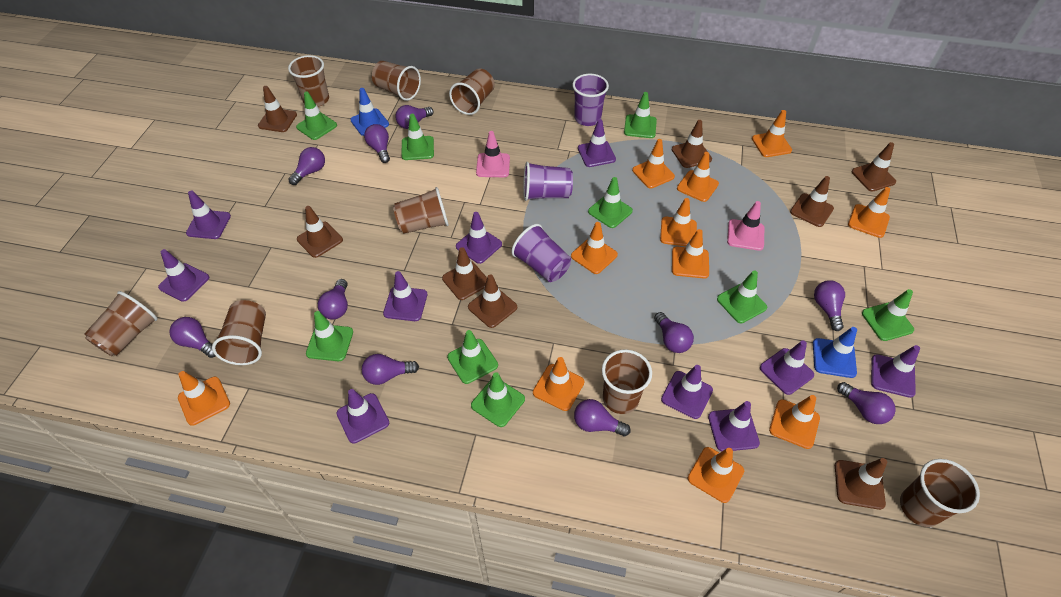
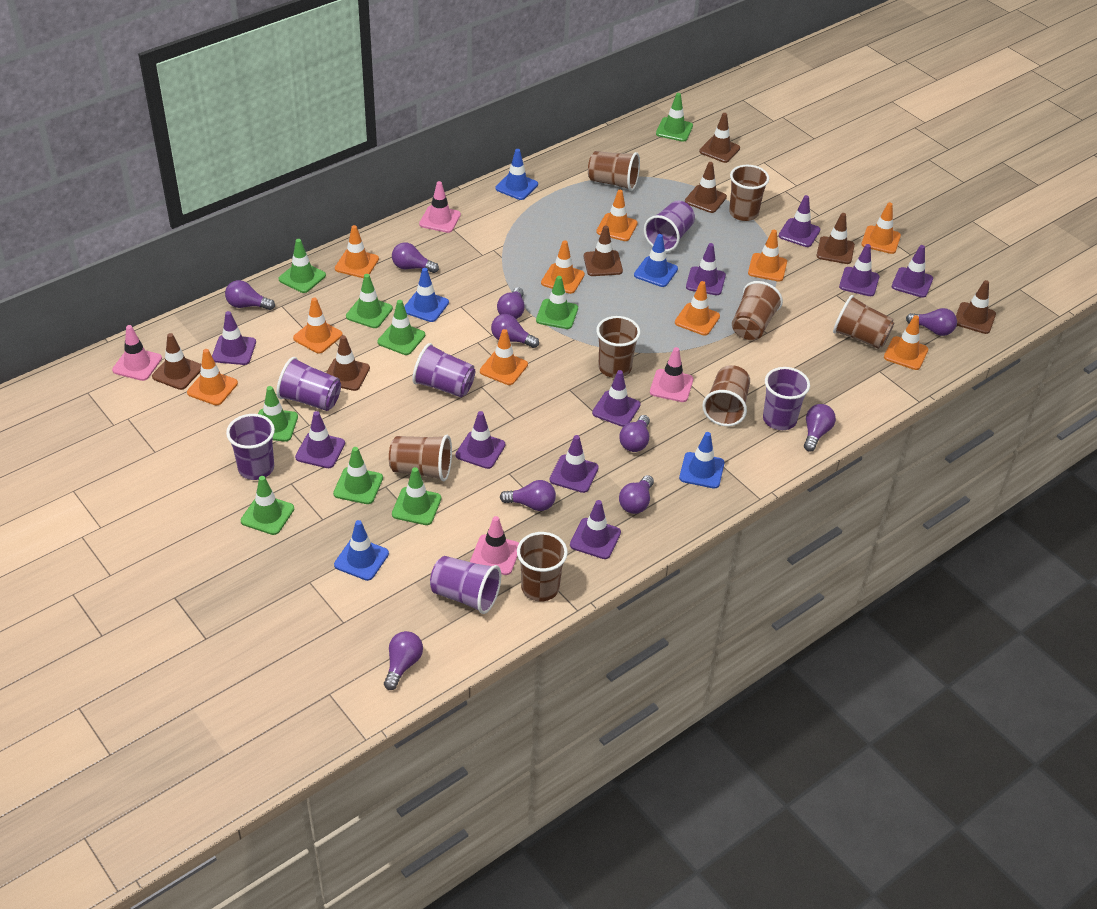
blue traffic cone: 2 -> 5
brown traffic cone: 8 -> 7
orange traffic cone: 11 -> 10
pink traffic cone: 2 -> 4
purple cup: 3 -> 6

